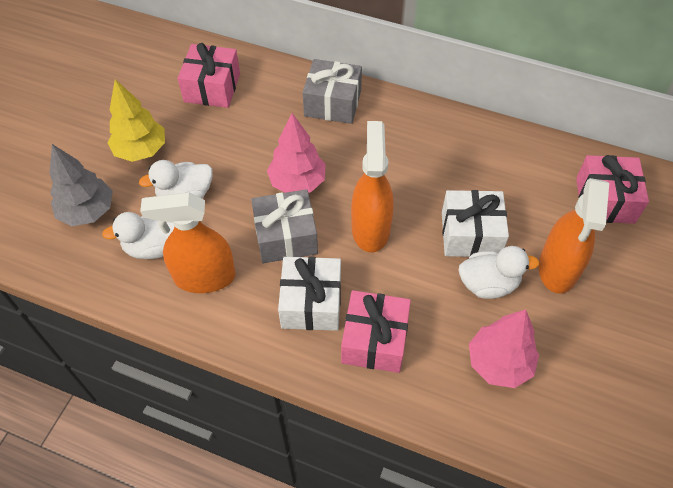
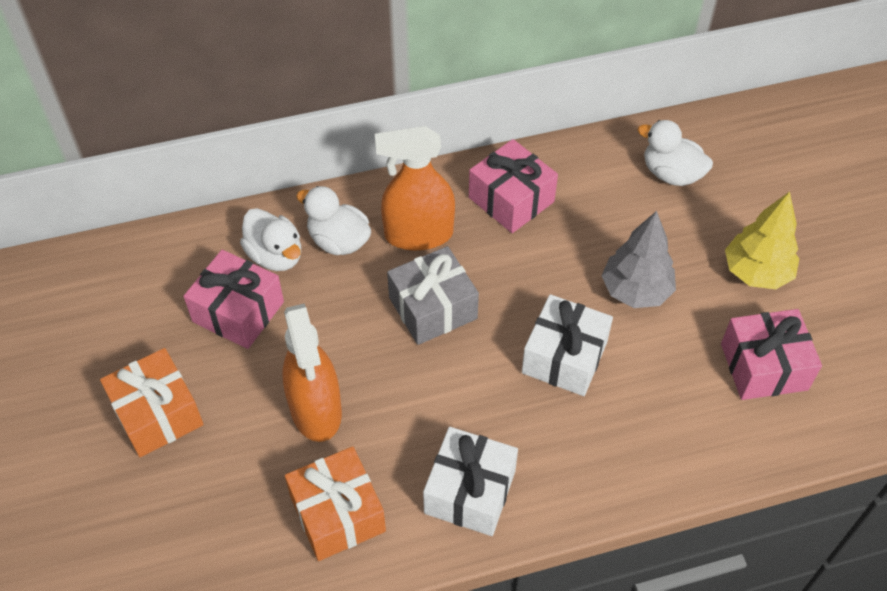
grey gift: 2 -> 1
orange gift: 0 -> 2
orange spray bottle: 3 -> 2
pink tree: 2 -> 0

